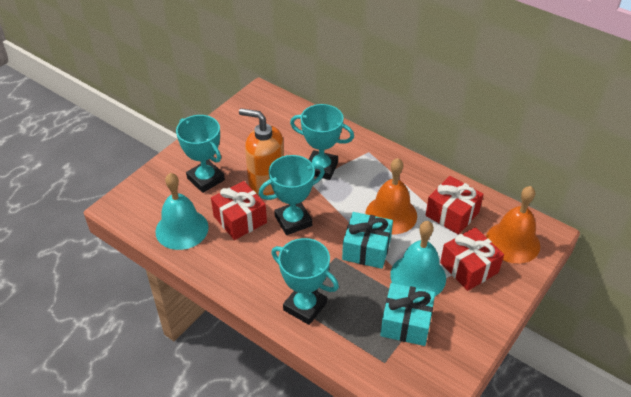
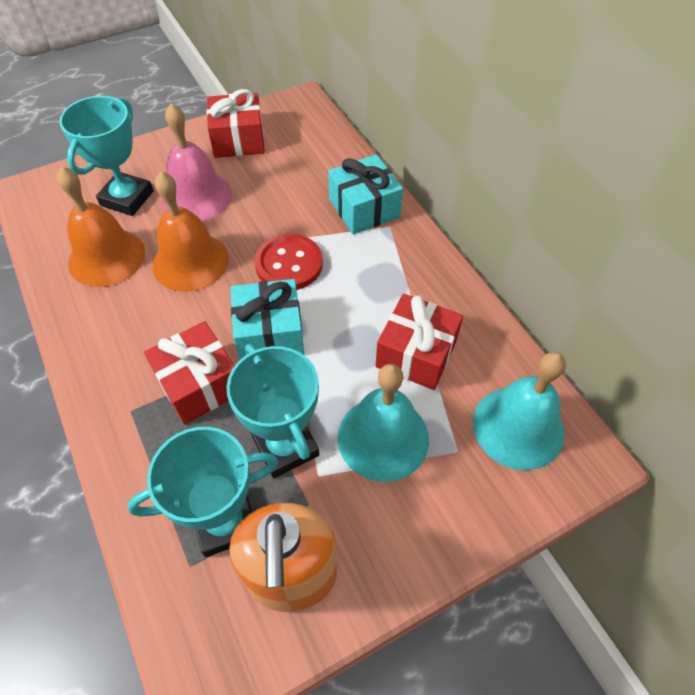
pink bell: 0 -> 1
red button: 0 -> 1
turquoise trophy: 4 -> 3

